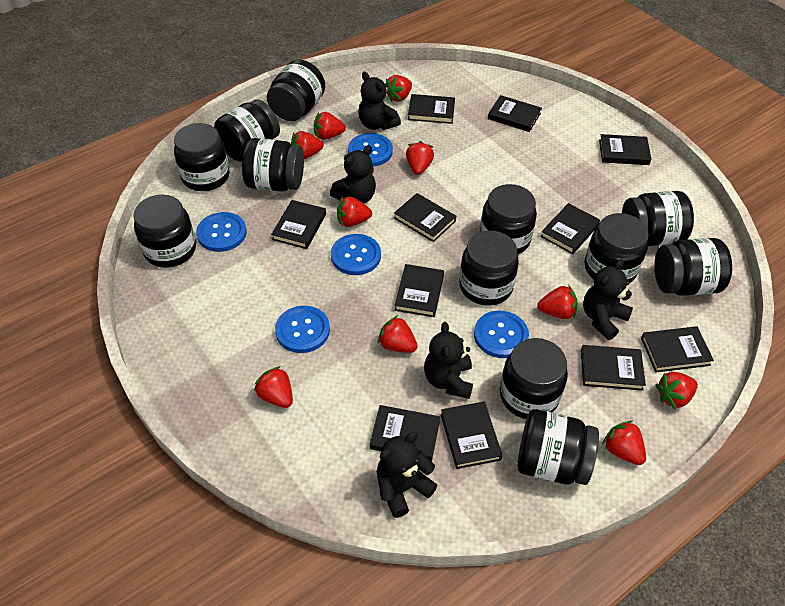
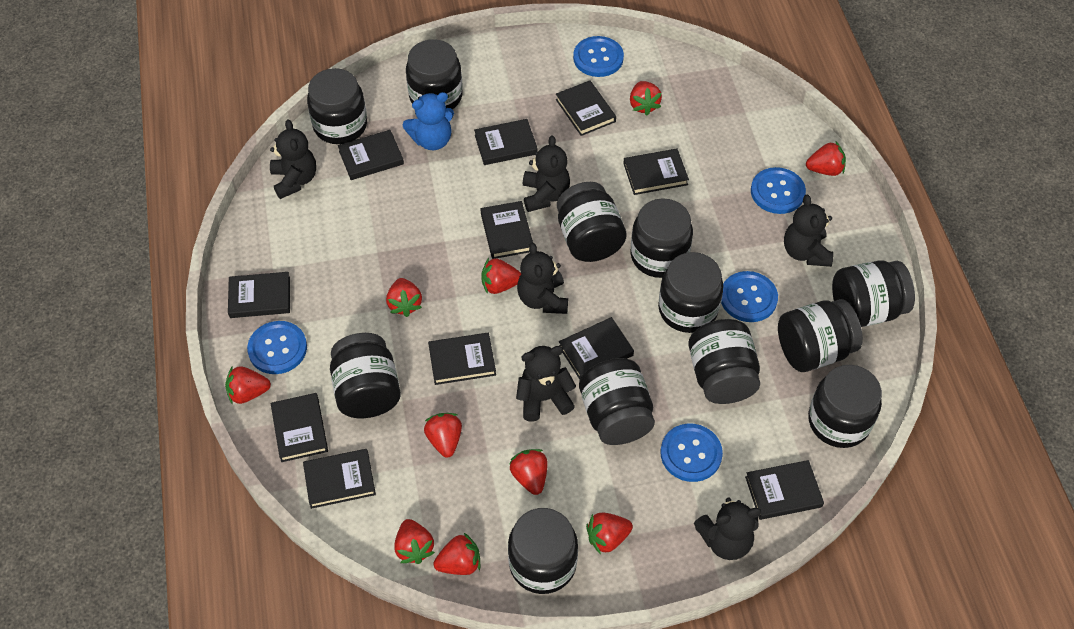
black teddy bear: 5 -> 6
blue teddy bear: 0 -> 1

